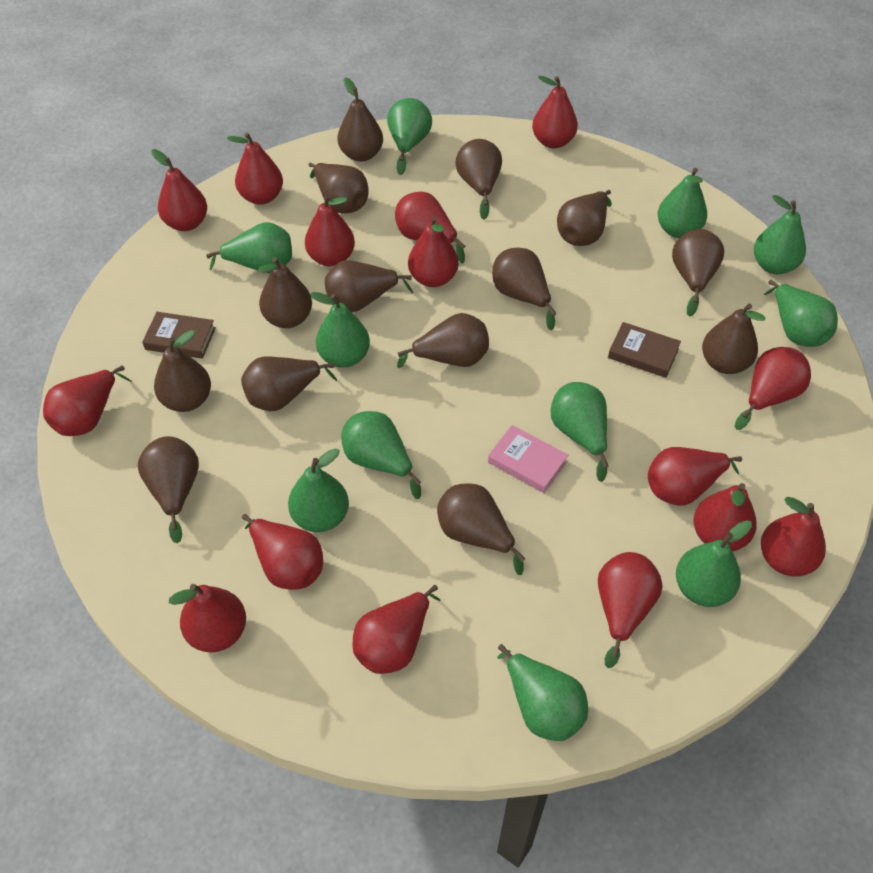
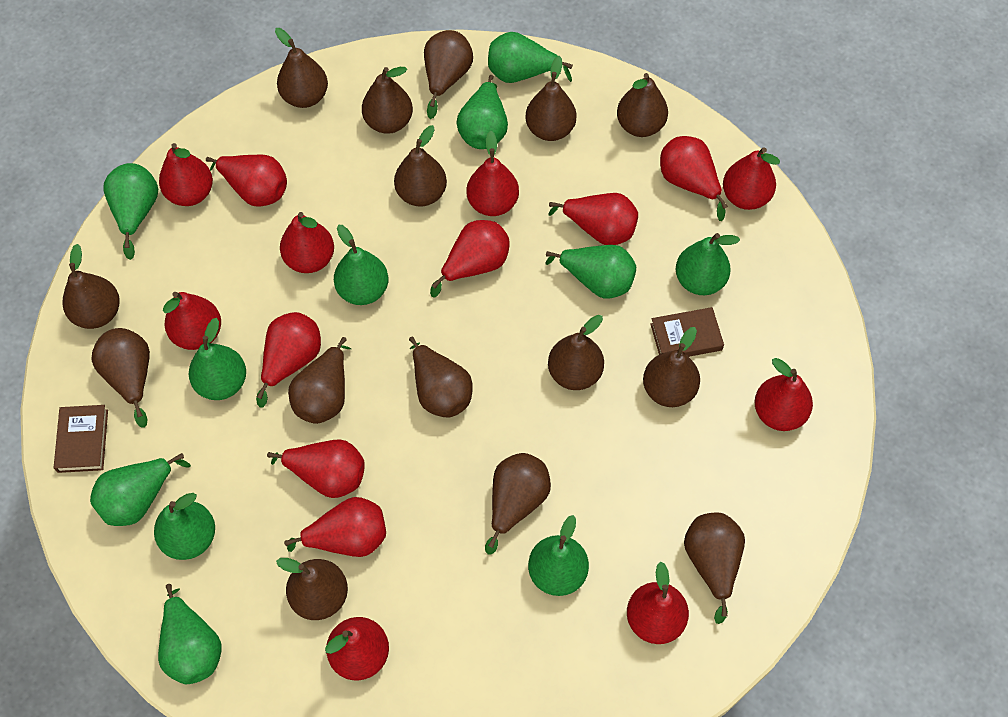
brown pear: 14 -> 15
pink book: 1 -> 0

